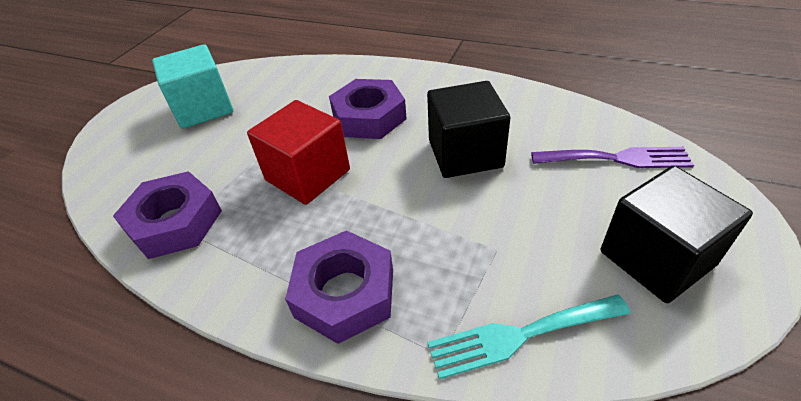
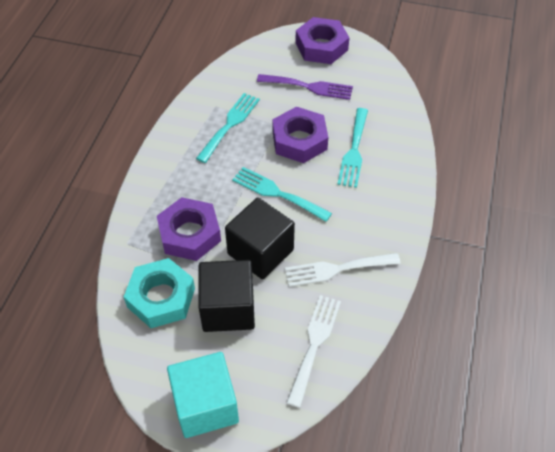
red cube: 1 -> 0
turquoise fork: 1 -> 3
turquoise nut: 0 -> 1
white fork: 0 -> 2

